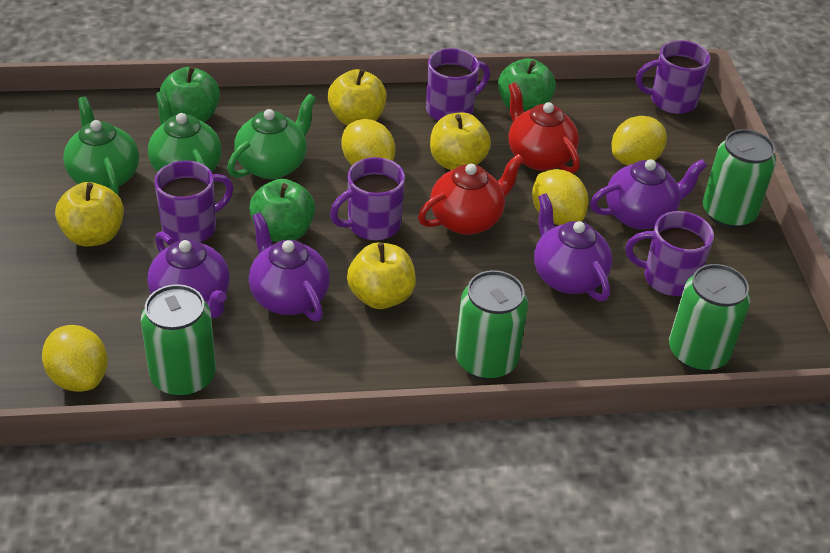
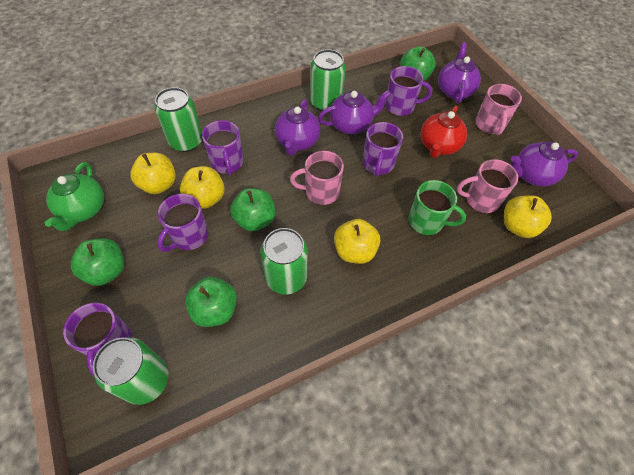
green apple: 3 -> 4
green mug: 0 -> 1
green teapot: 3 -> 1
pink mug: 0 -> 3
red teapot: 2 -> 1
yellow lemon: 4 -> 0

